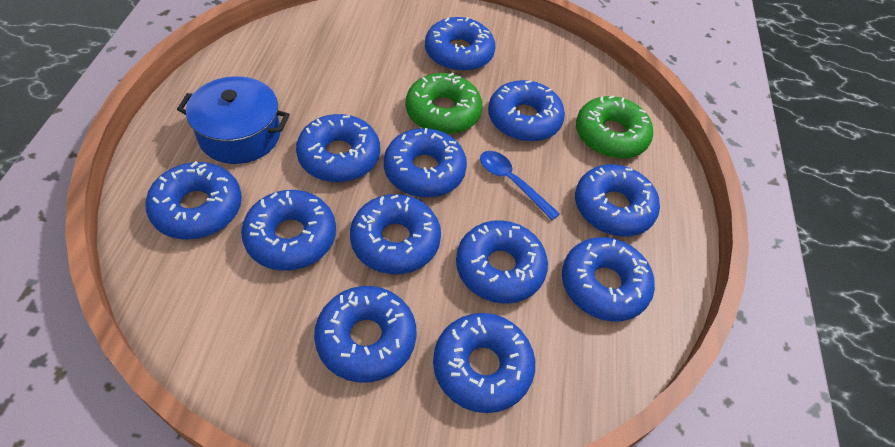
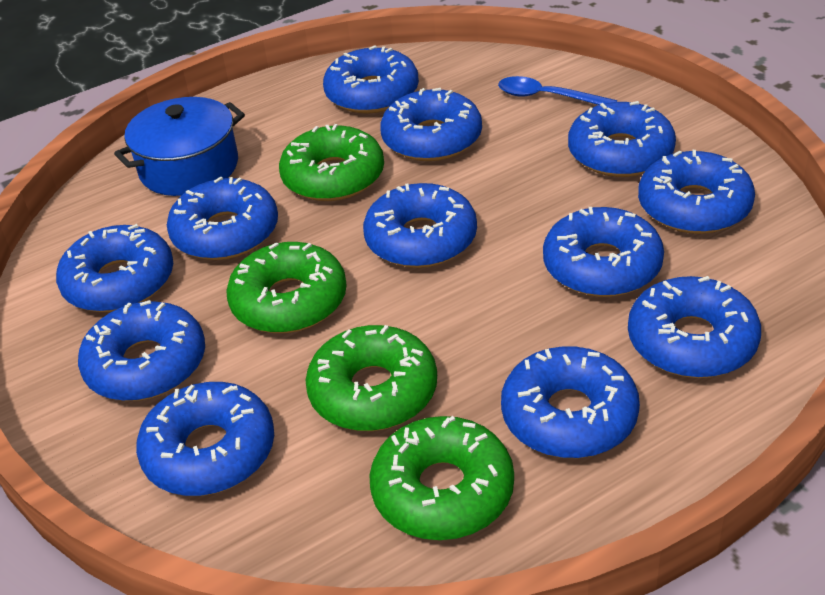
green donut: 2 -> 4

